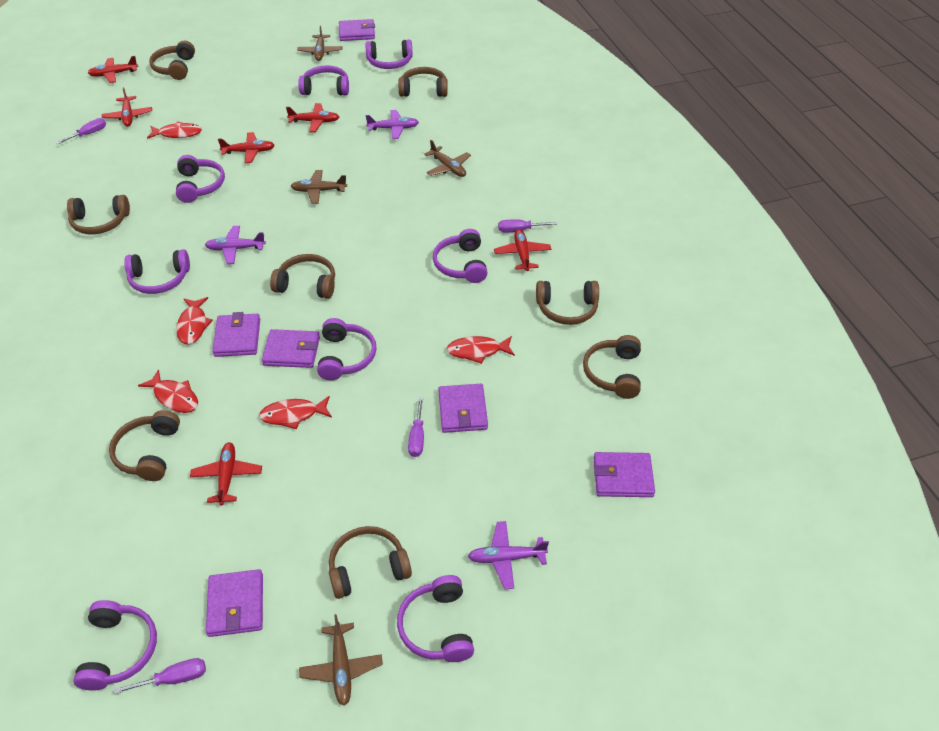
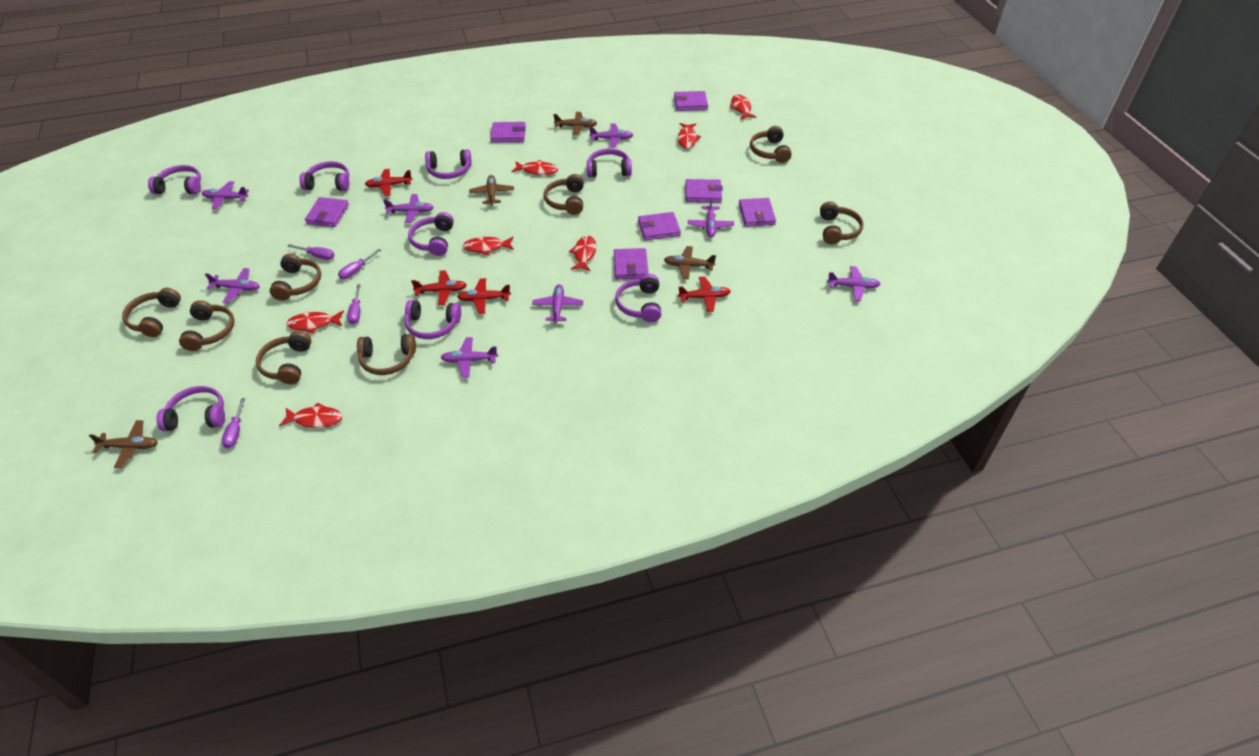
purple plane: 3 -> 8
purple wallet: 6 -> 7
red fish: 5 -> 7
red plane: 6 -> 4

